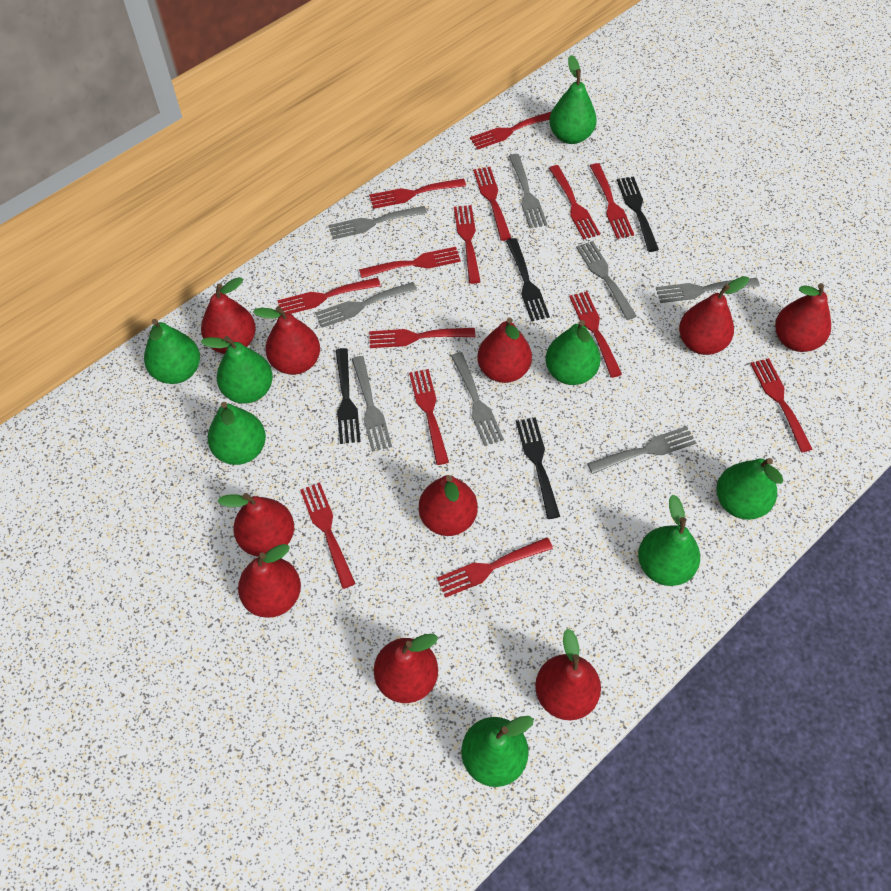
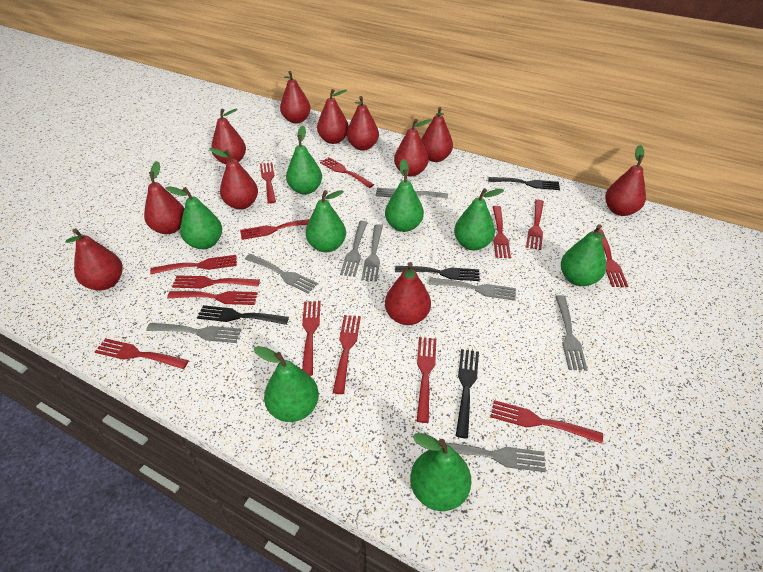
red pear: 10 -> 11

